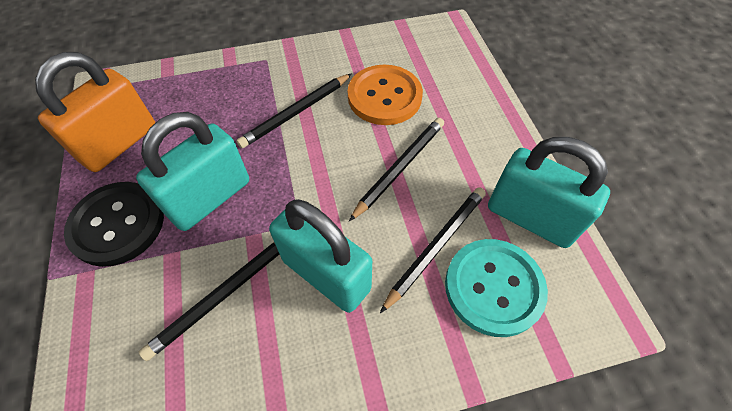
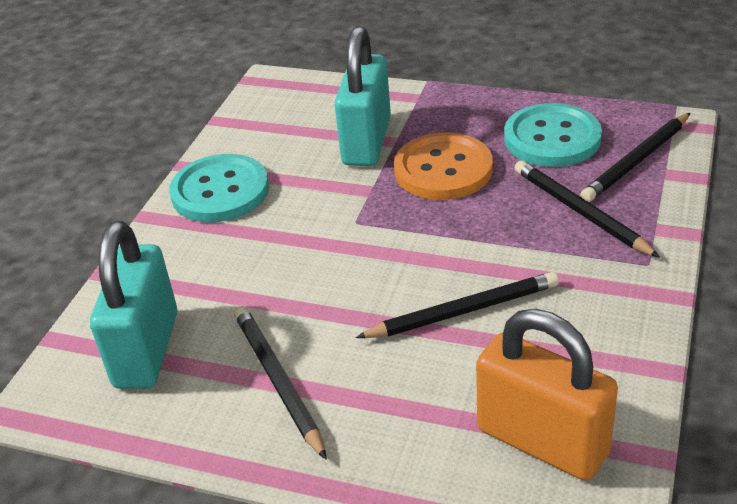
black button: 1 -> 0
turquoise button: 1 -> 2
turquoise padlock: 3 -> 2

